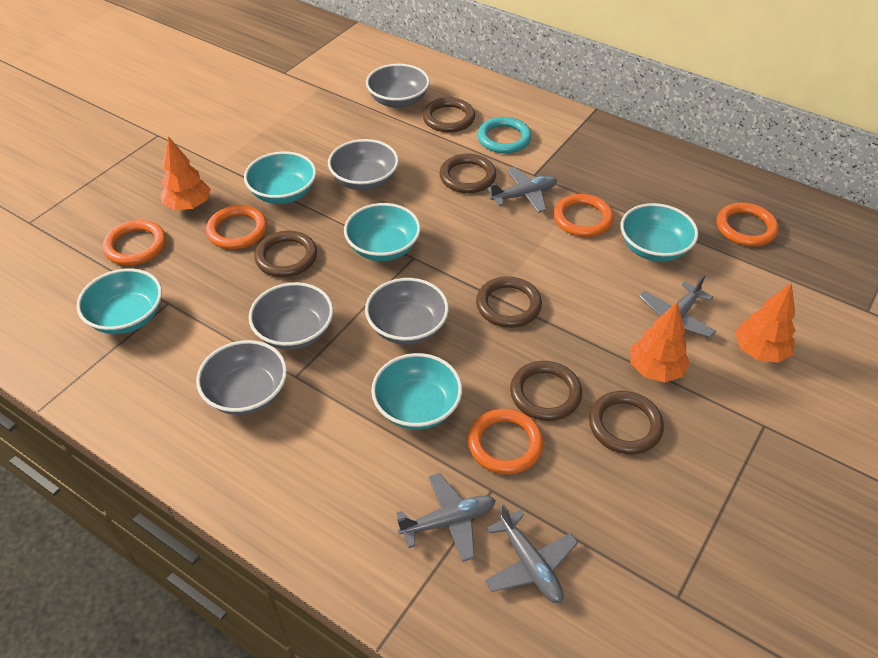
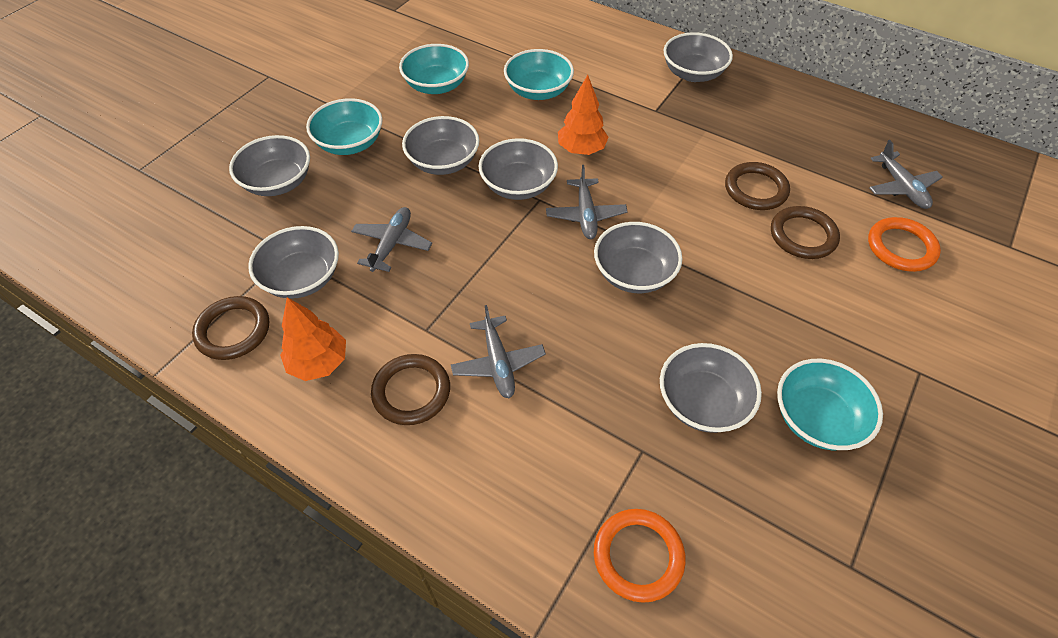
brown ring: 6 -> 4
grey bowl: 5 -> 7
orange ring: 5 -> 2
orange tree: 3 -> 2
turquoise bowl: 5 -> 4
turquoise ring: 1 -> 0

